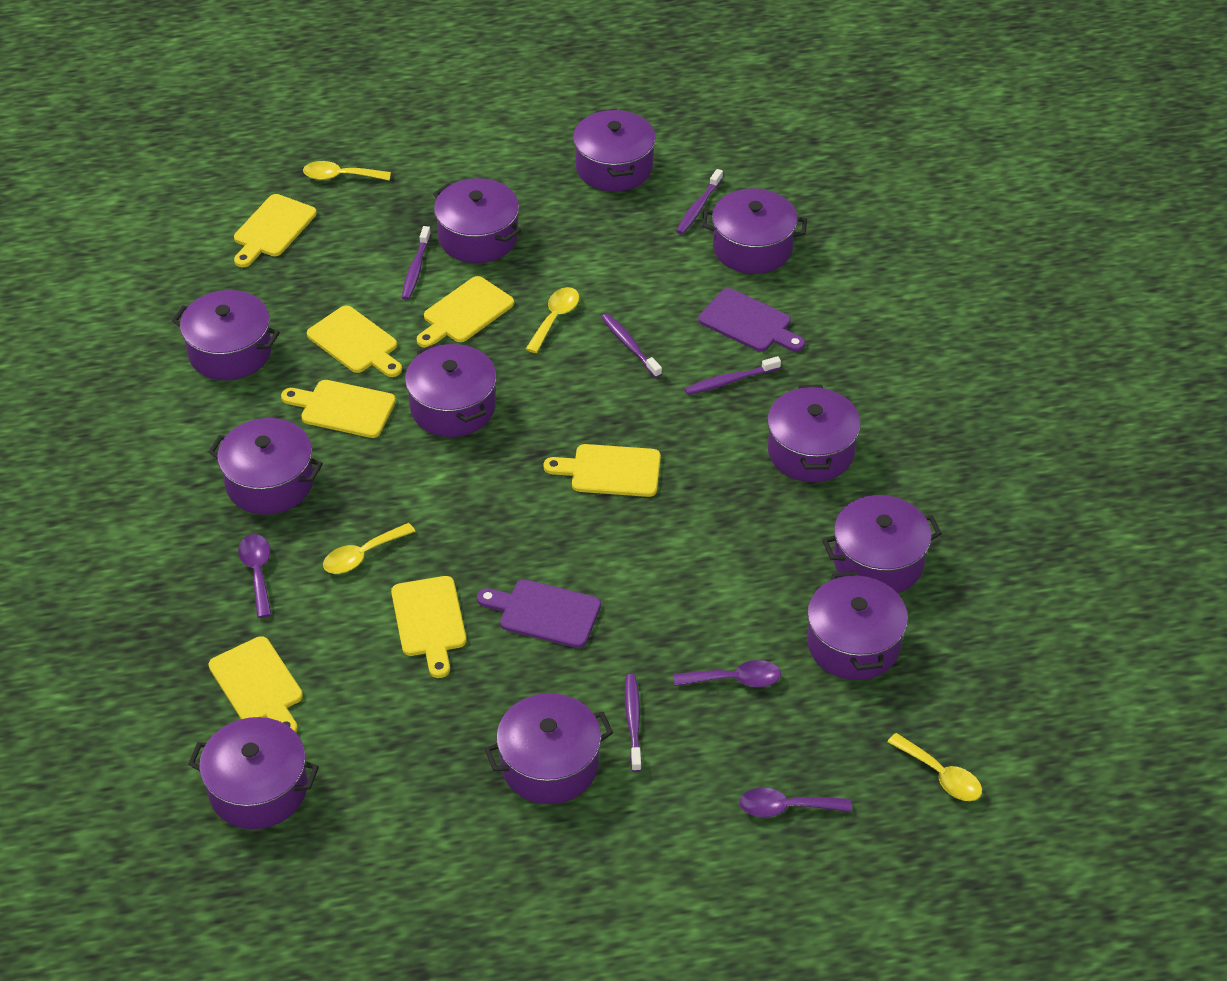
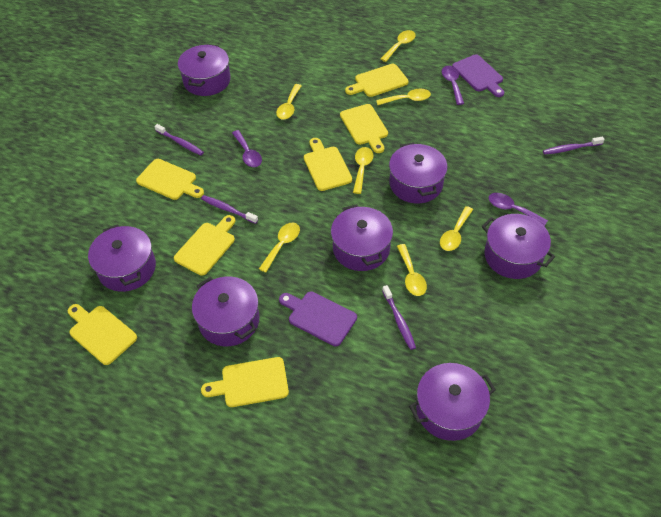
purple pot: 11 -> 7
purple toothbrush: 5 -> 4
yellow spoon: 4 -> 7

